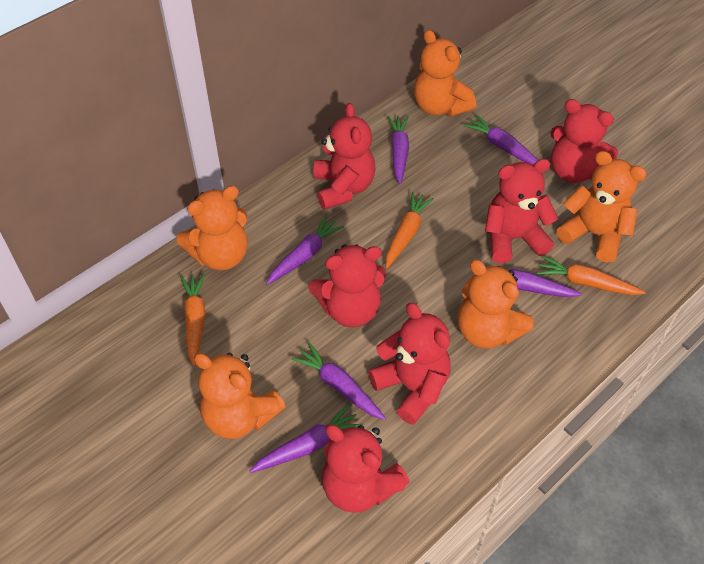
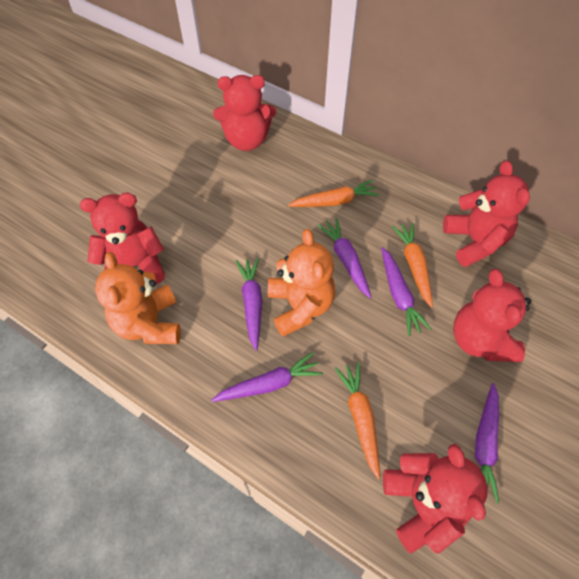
orange teddy bear: 5 -> 2
purple carrot: 6 -> 5
red teddy bear: 6 -> 5

